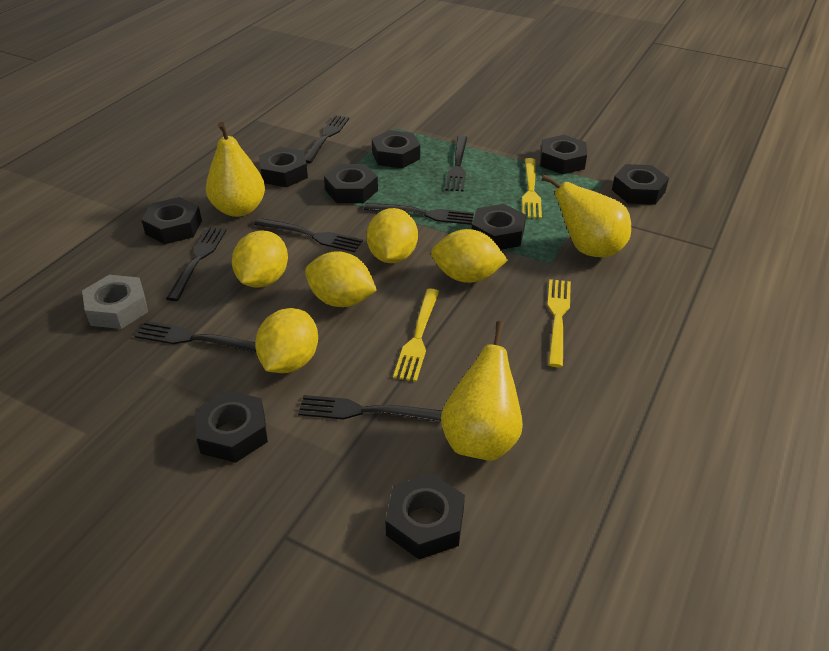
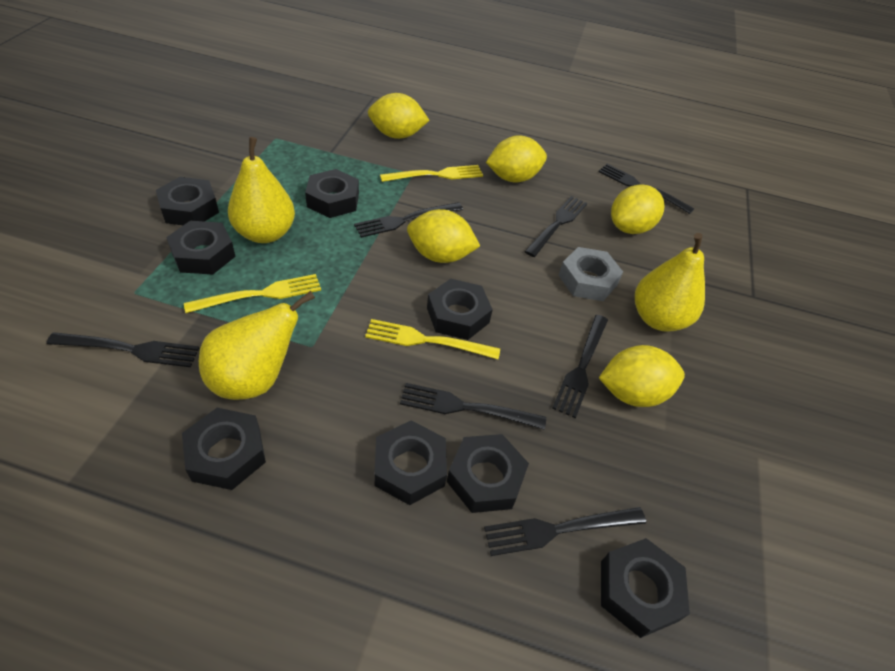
black nut: 9 -> 8

